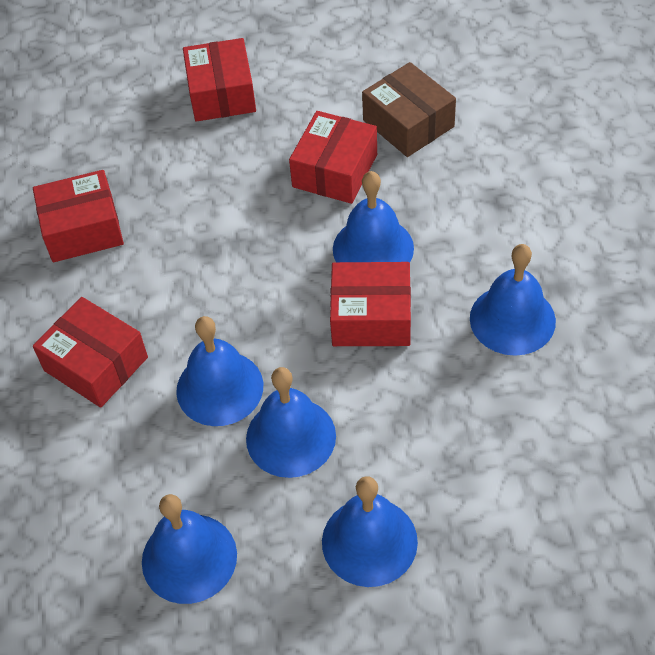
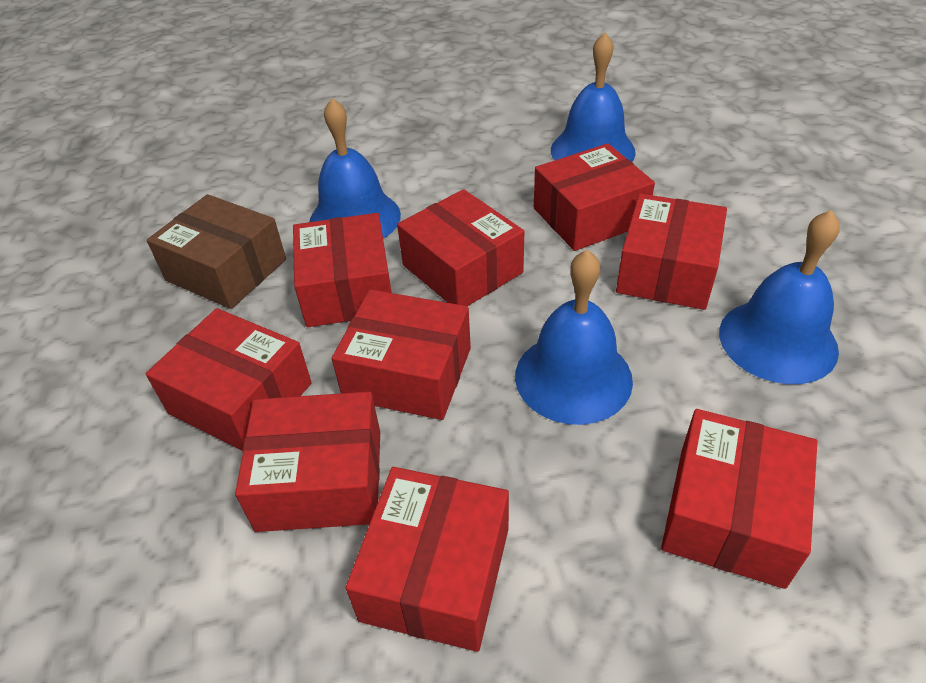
blue bell: 6 -> 4
red box: 5 -> 9

